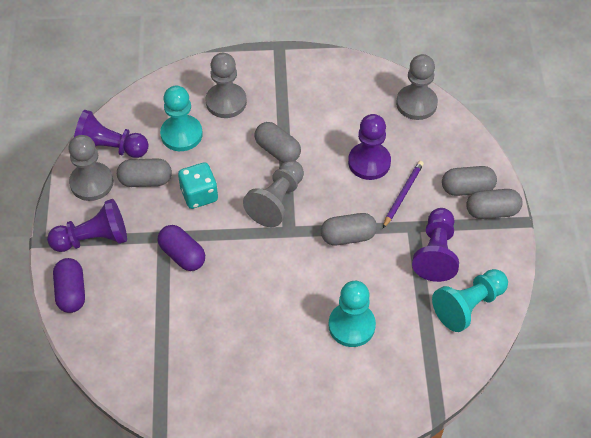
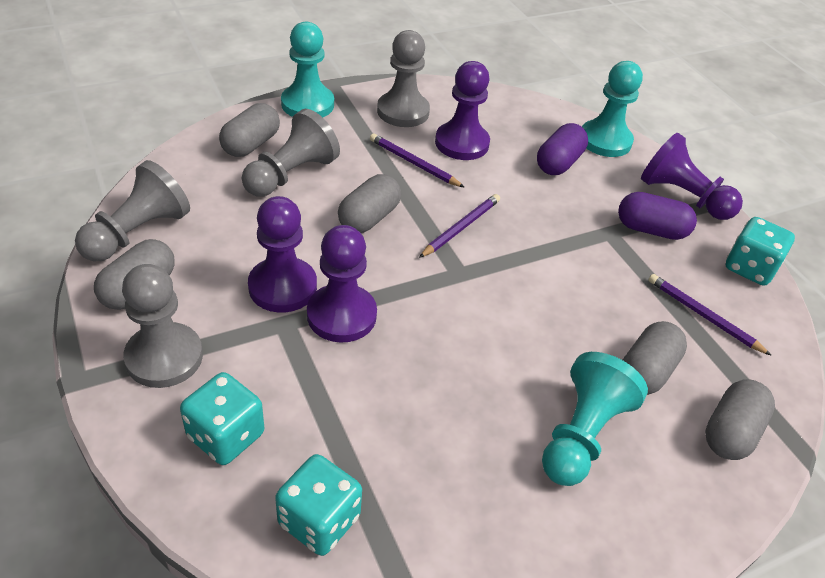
purple pencil: 1 -> 3
turquoise dice: 1 -> 3

